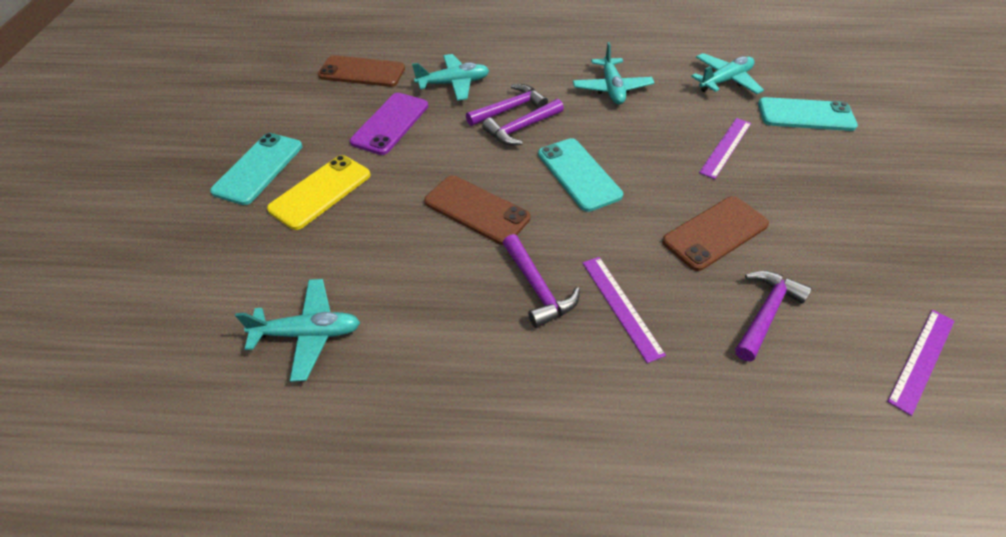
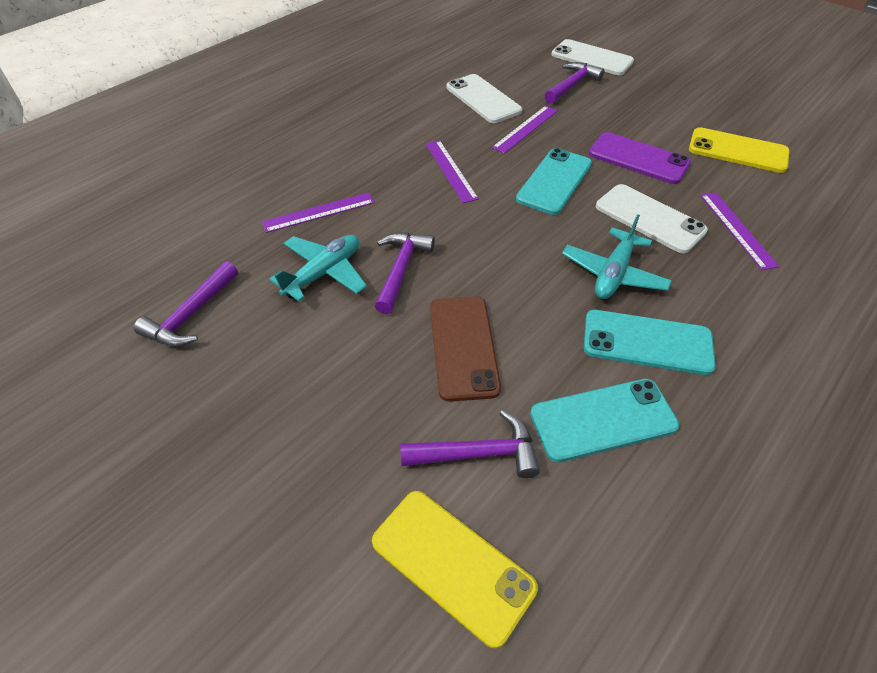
brown phone: 3 -> 1
purple ruler: 3 -> 4
turquoise plane: 4 -> 2
white phone: 0 -> 3
yellow phone: 1 -> 2

